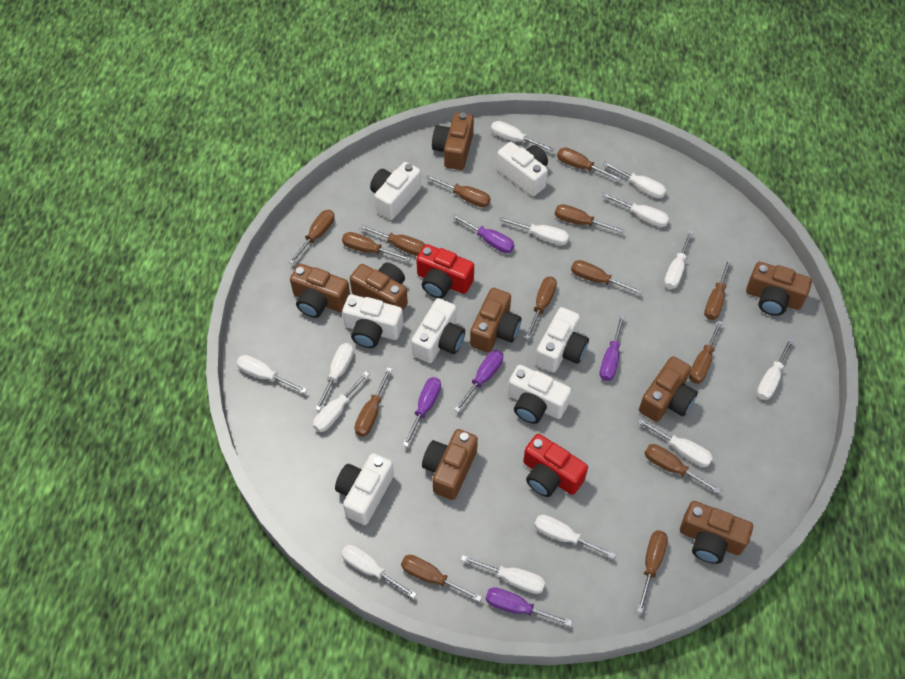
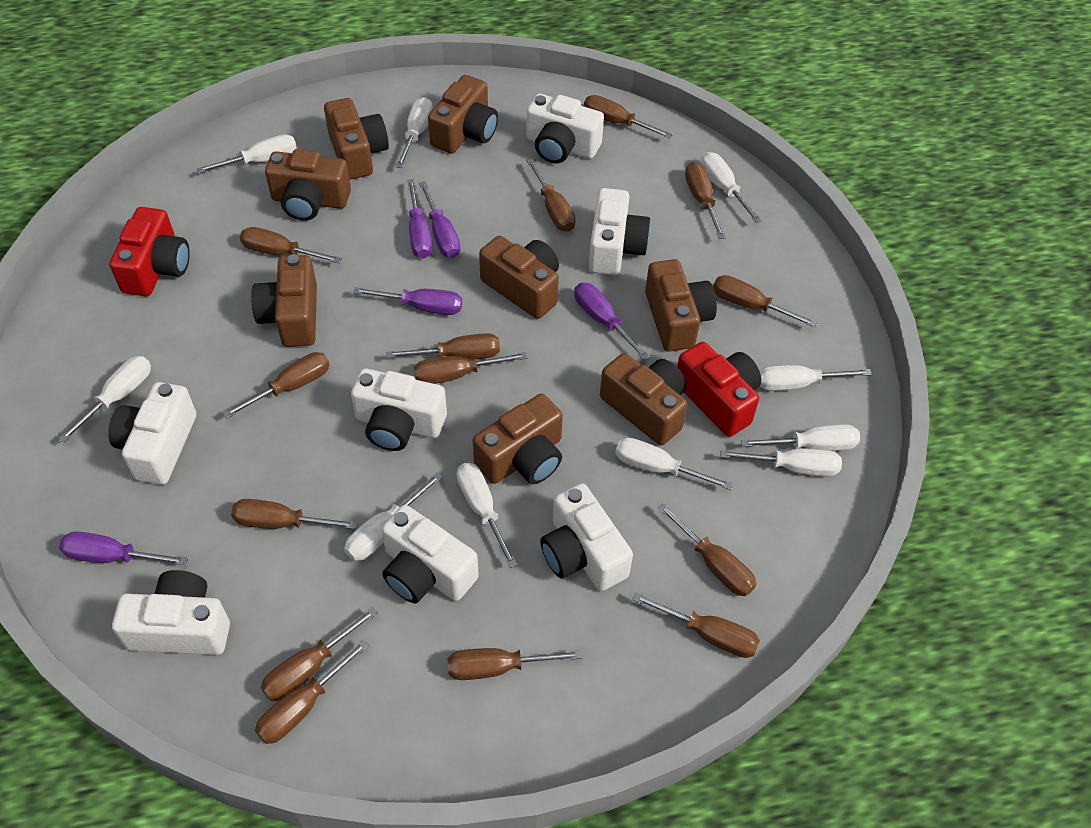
white screwdriver: 13 -> 10

